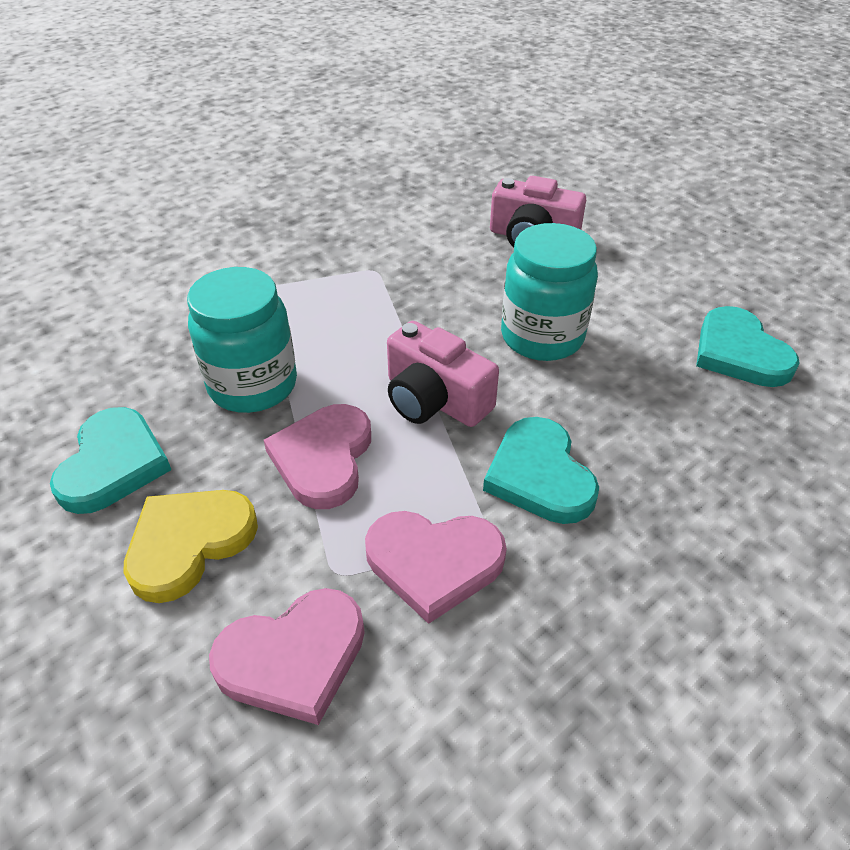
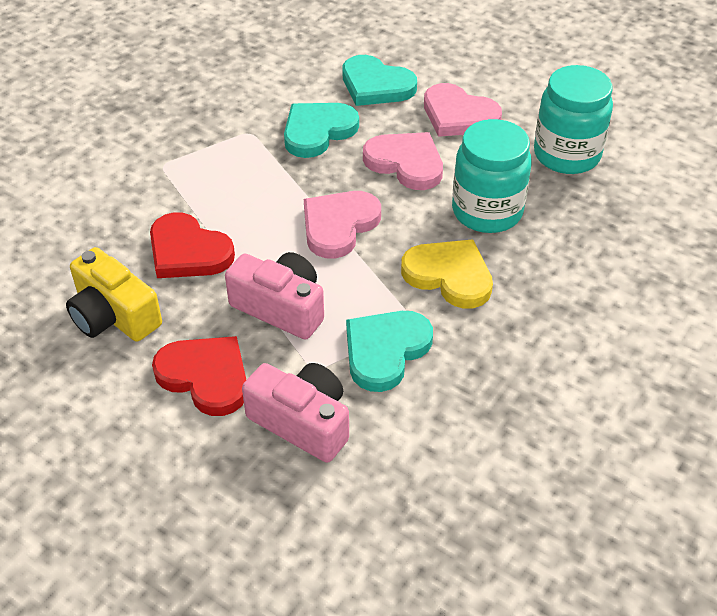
red heart: 0 -> 2
yellow camera: 0 -> 1

